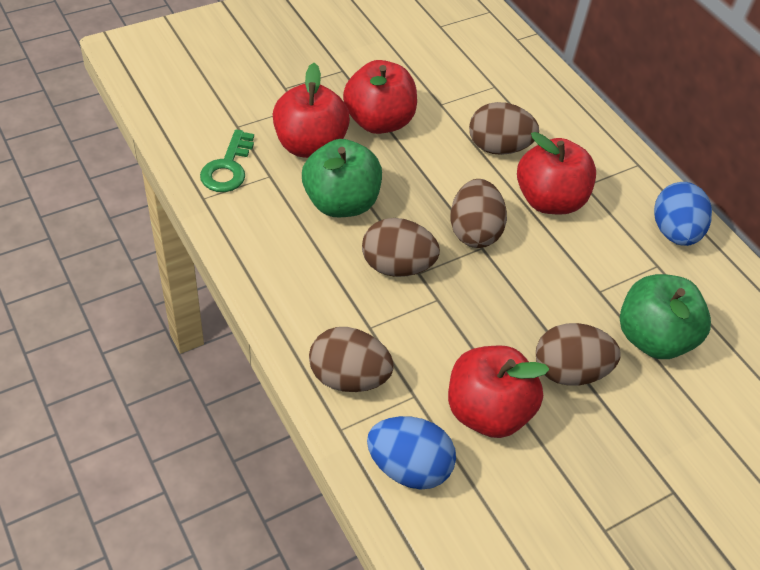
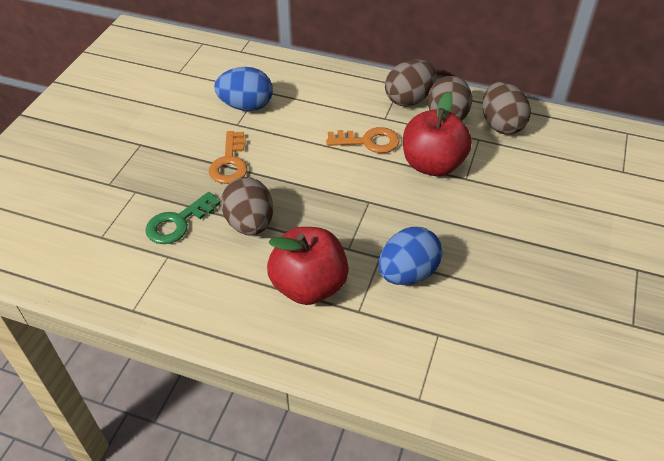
brown egg: 5 -> 4
green apple: 2 -> 0
orange key: 0 -> 2
red apple: 4 -> 2

